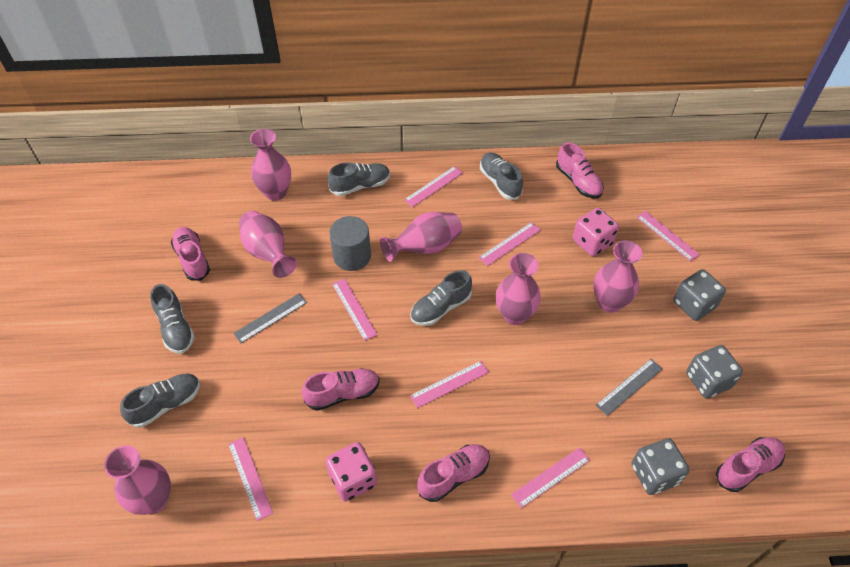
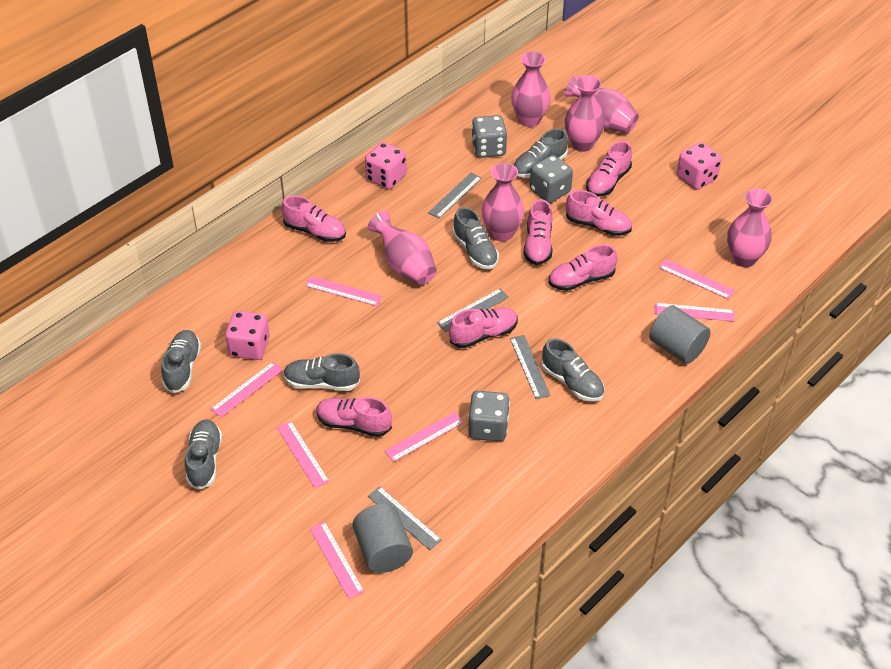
grey cylinder: 1 -> 2
grey ruler: 2 -> 4
grey shoe: 5 -> 6
pink dice: 2 -> 3
pink shoe: 5 -> 7

